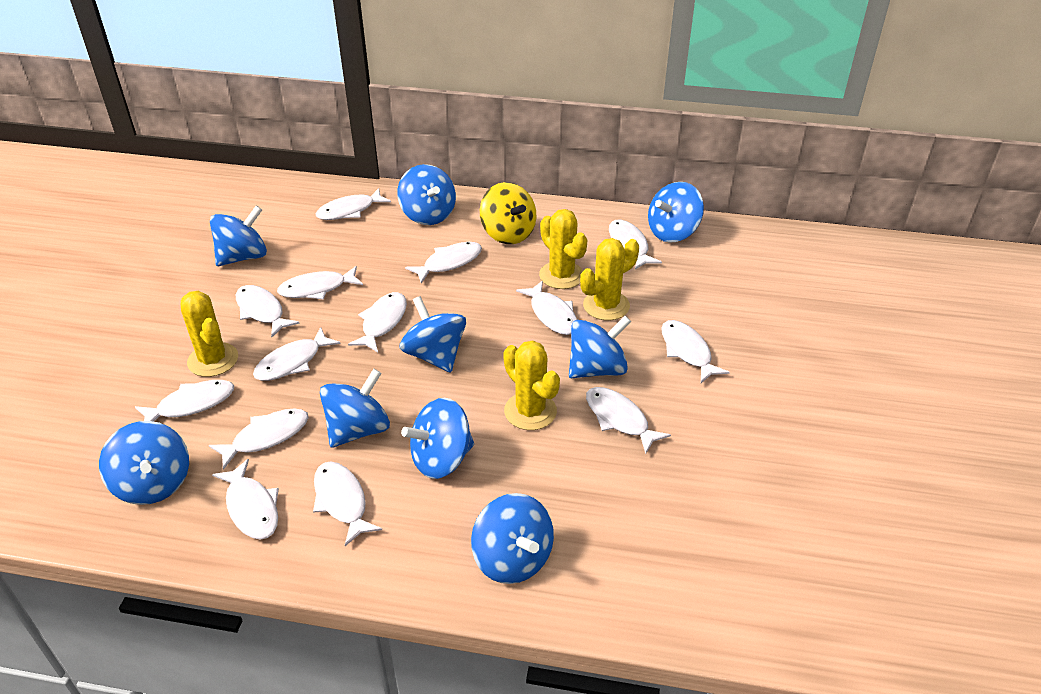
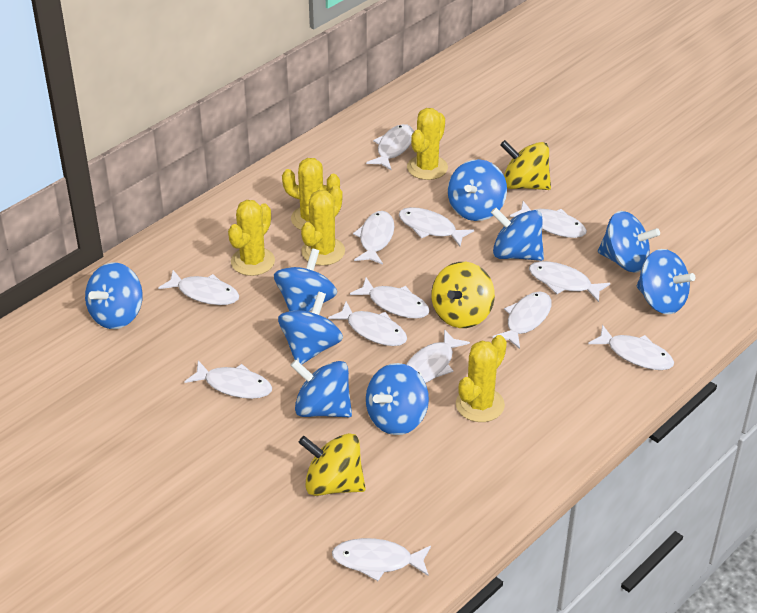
white fish: 14 -> 13
yellow cactus: 4 -> 5
yellow spinning top: 1 -> 3

